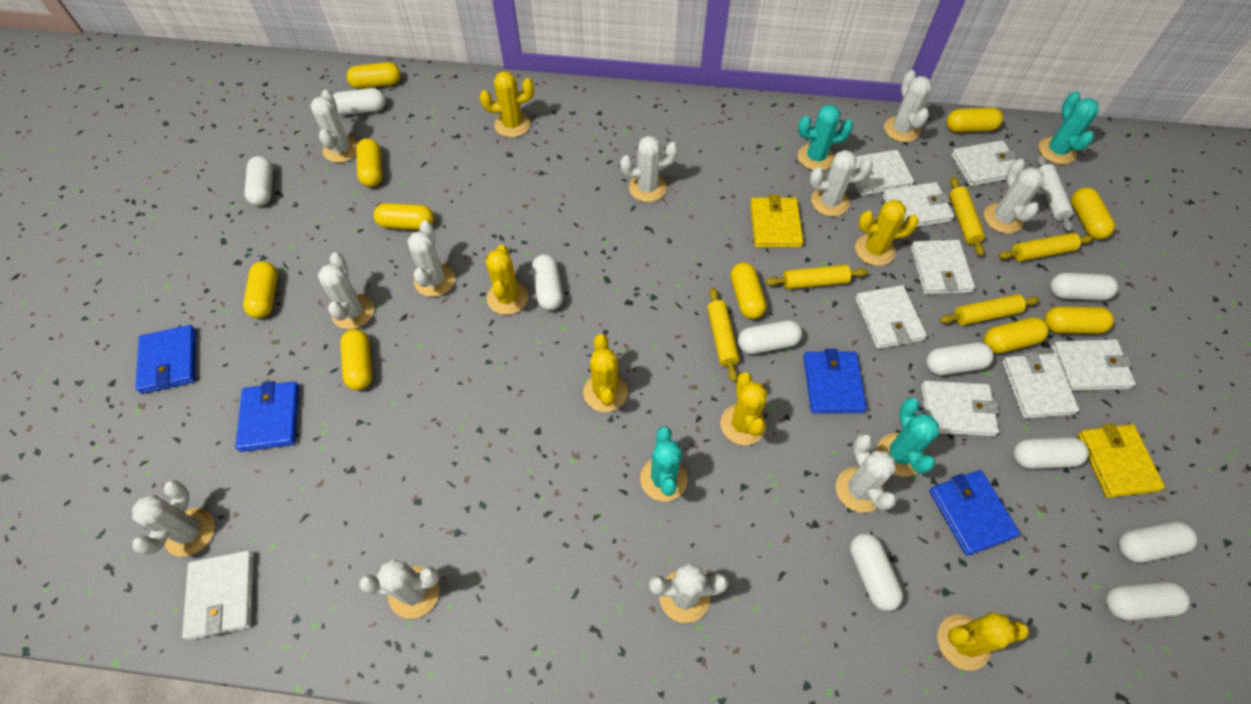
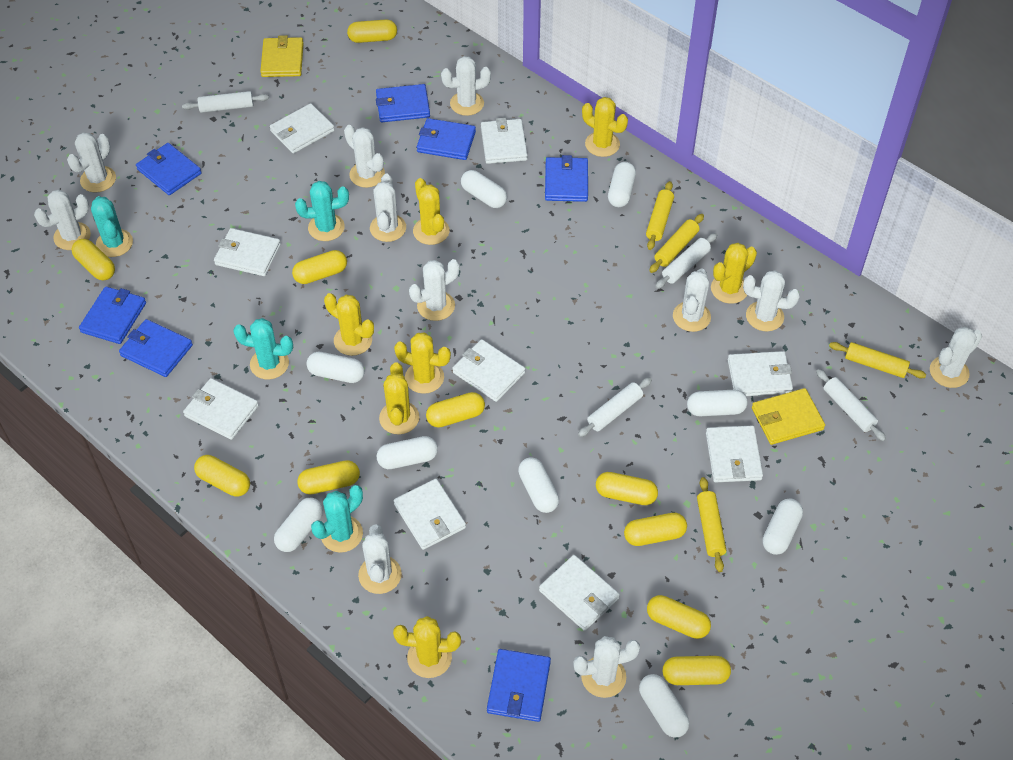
blue wallet: 4 -> 7
white capsule: 10 -> 9
white rolling pin: 1 -> 4
yellow cactus: 6 -> 7
yellow rolling pin: 5 -> 4

